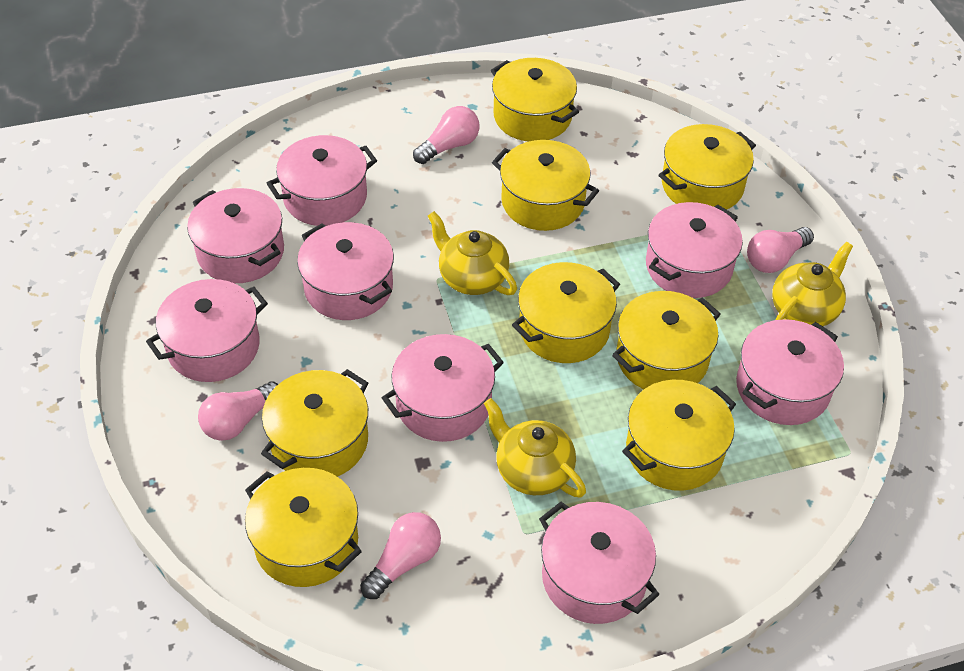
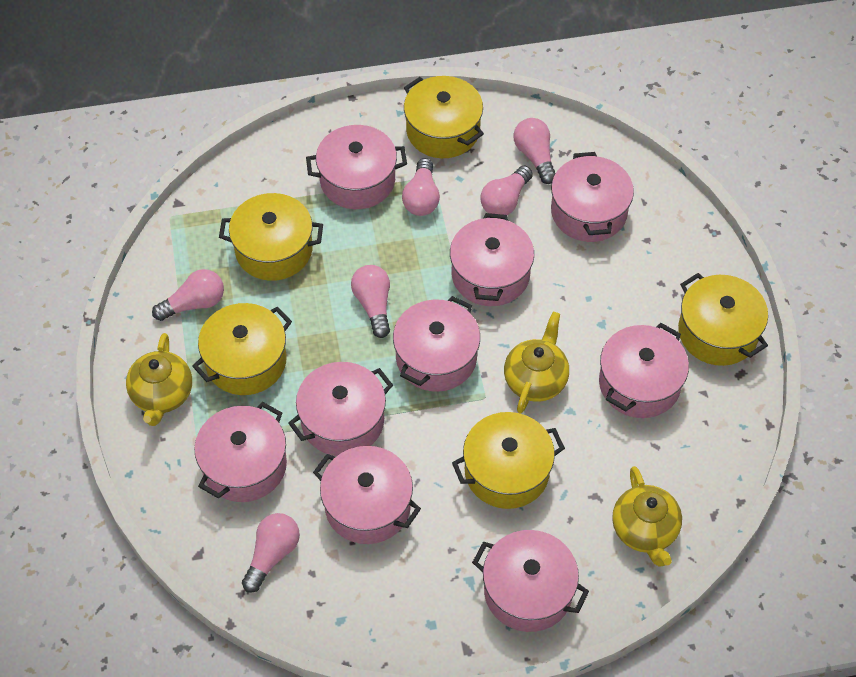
pink light bulb: 4 -> 6
pink pot: 8 -> 9
yellow pot: 8 -> 5

